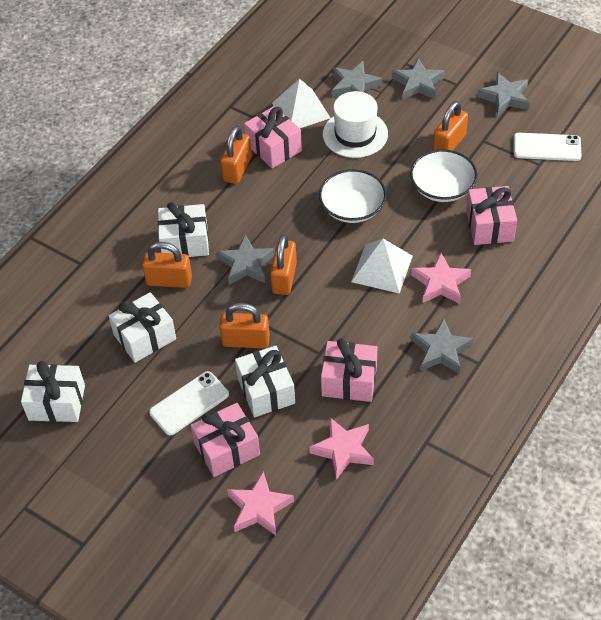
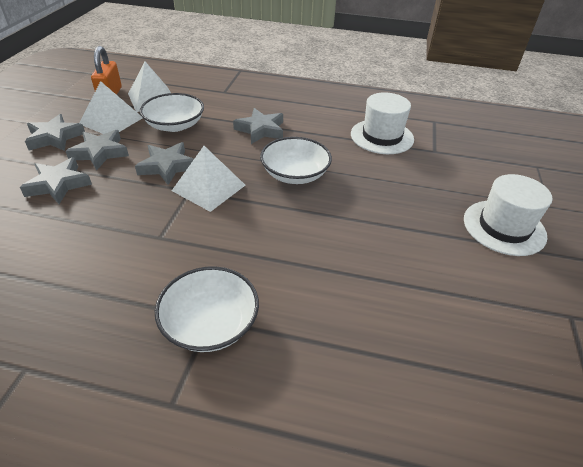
orange padlock: 5 -> 1
pink gift: 4 -> 0
pink star: 3 -> 0
white bowl: 2 -> 3
white gift: 4 -> 0
white hat: 1 -> 2
white phone: 2 -> 0
white pyramid: 2 -> 3

